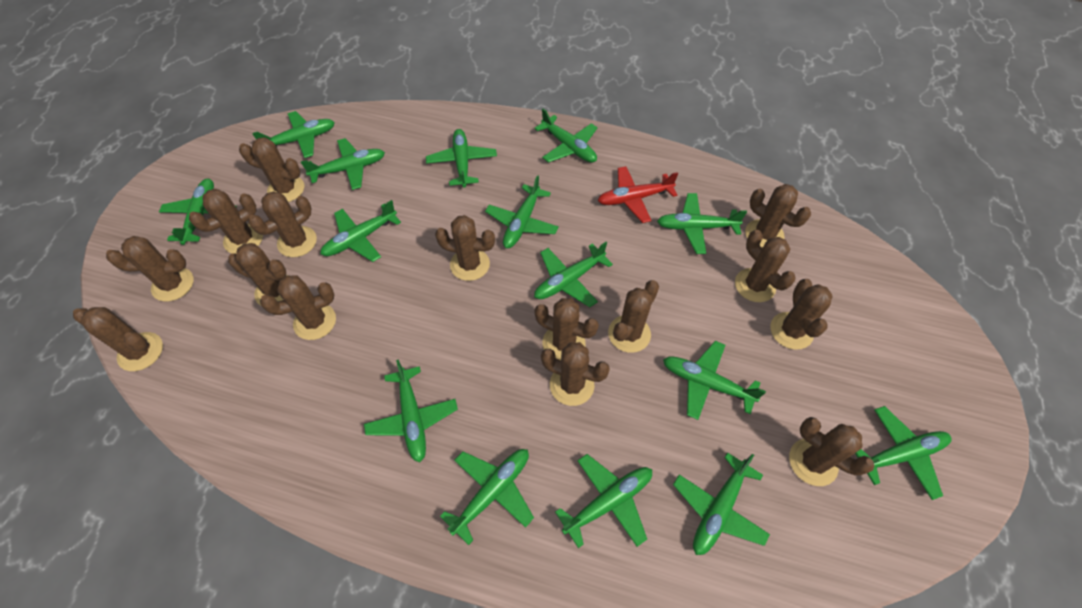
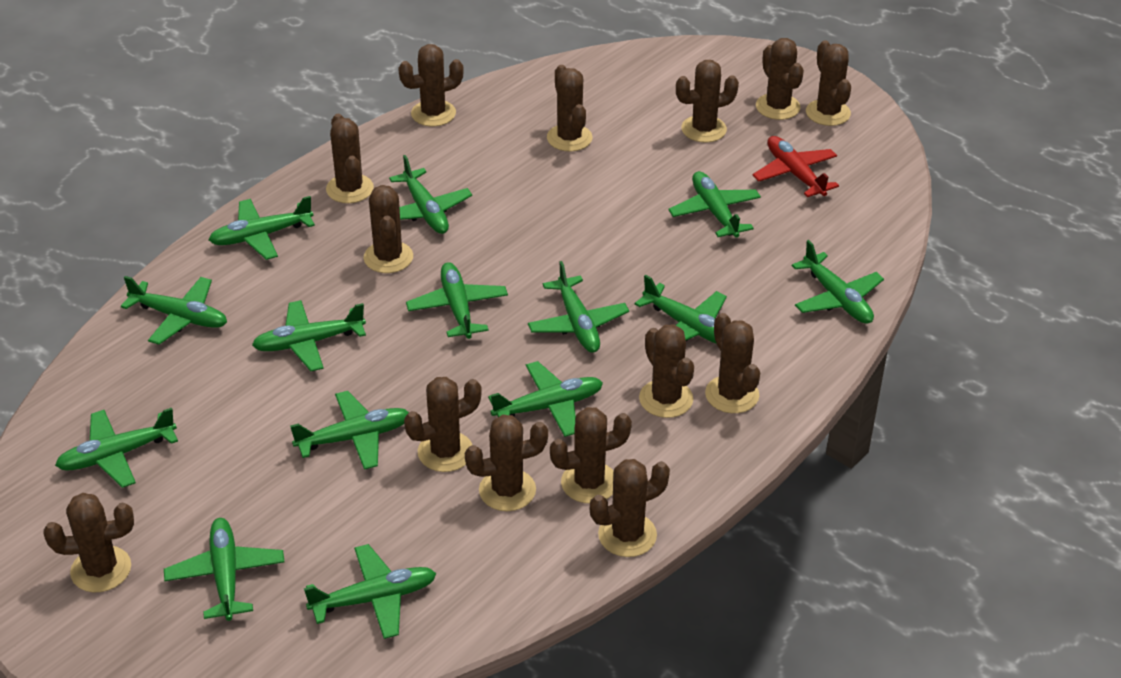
brown cactus: 15 -> 14
green plane: 15 -> 14

